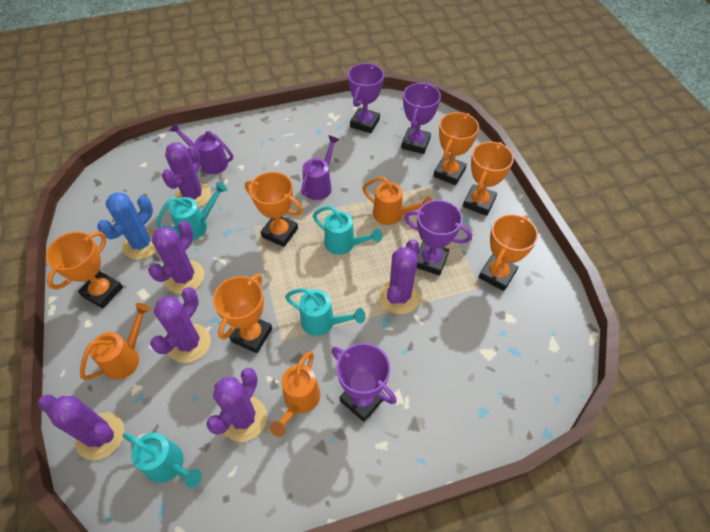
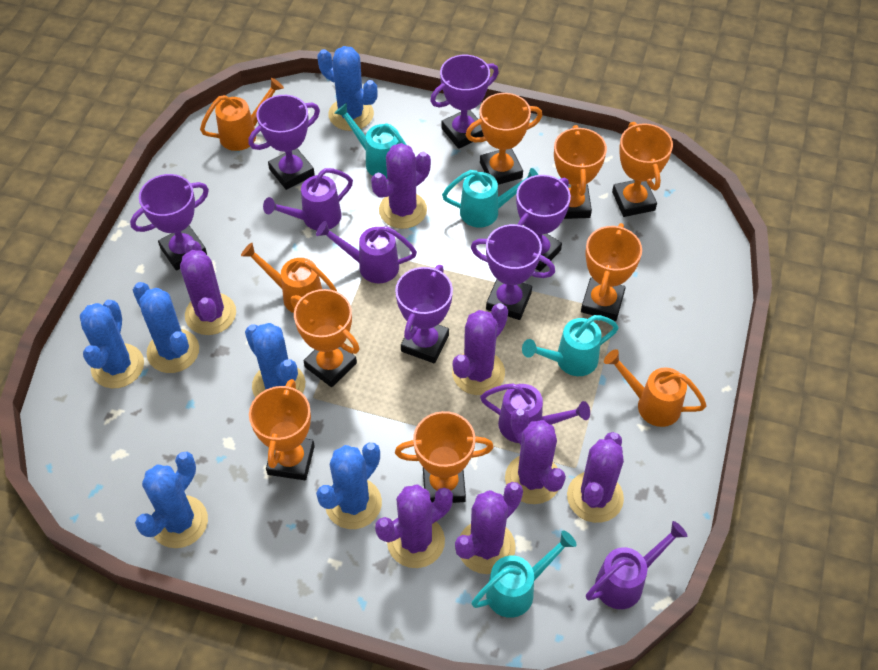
blue cactus: 1 -> 6
orange trophy: 6 -> 7
purple cactus: 6 -> 7
purple trophy: 4 -> 6
purple watering can: 2 -> 4

